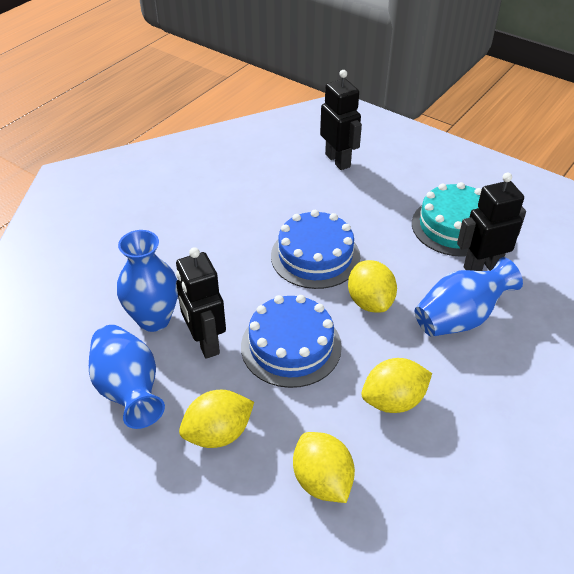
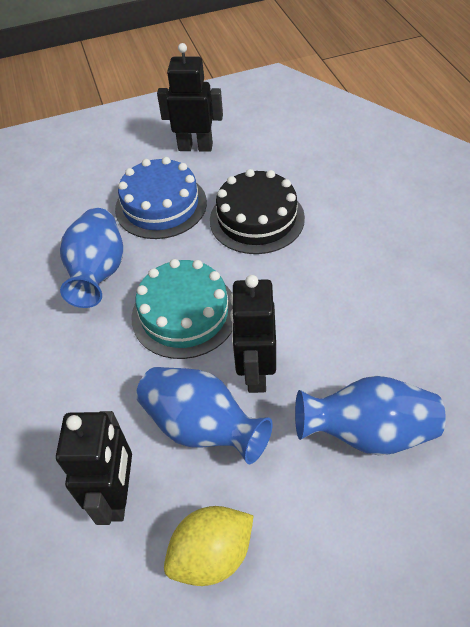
black cake: 0 -> 1
blue cake: 2 -> 1
yellow lemon: 4 -> 1

